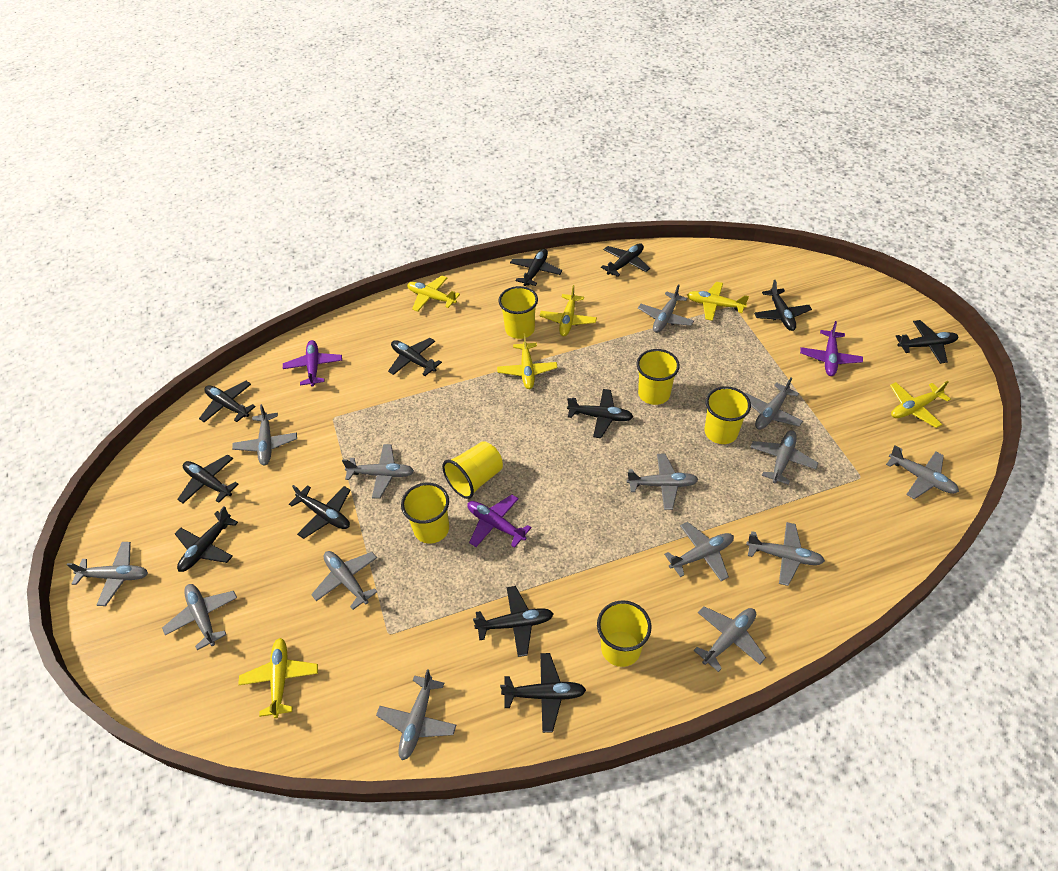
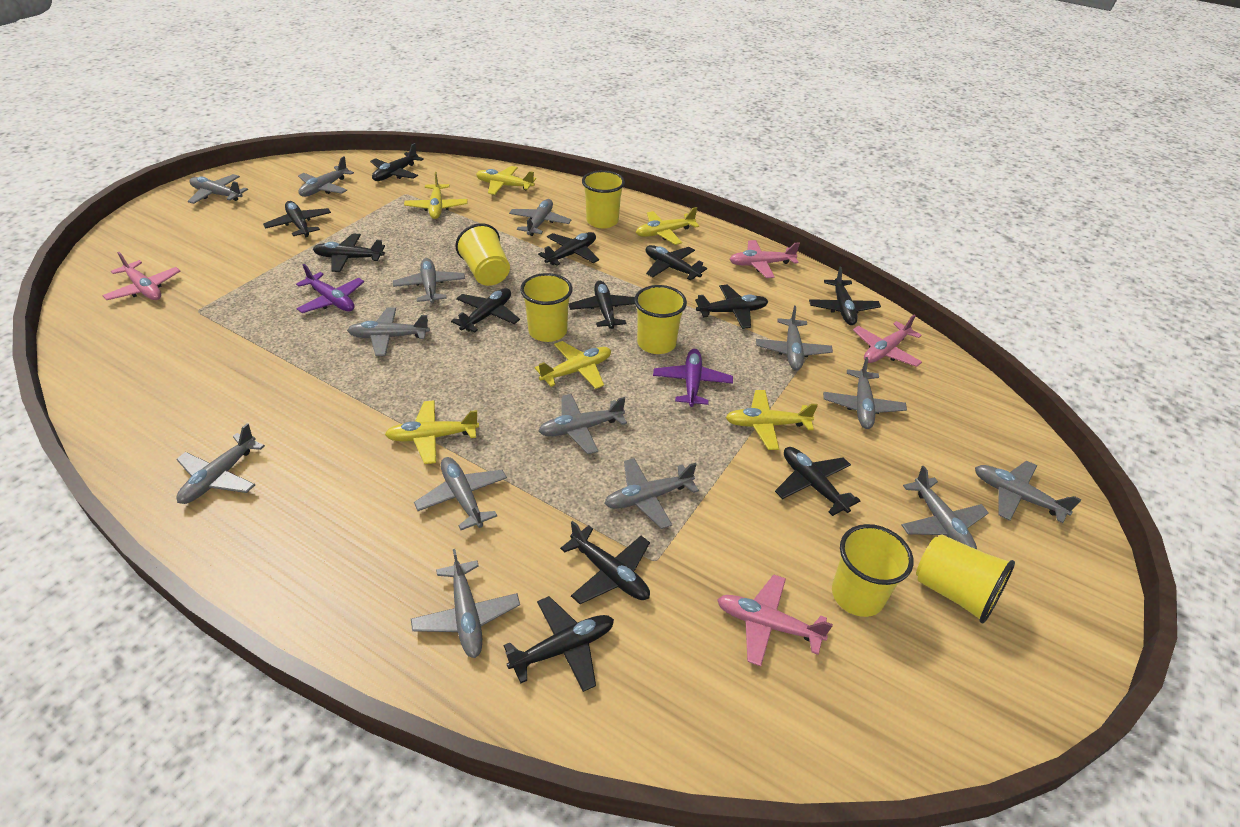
pink plane: 0 -> 4
purple plane: 3 -> 2

